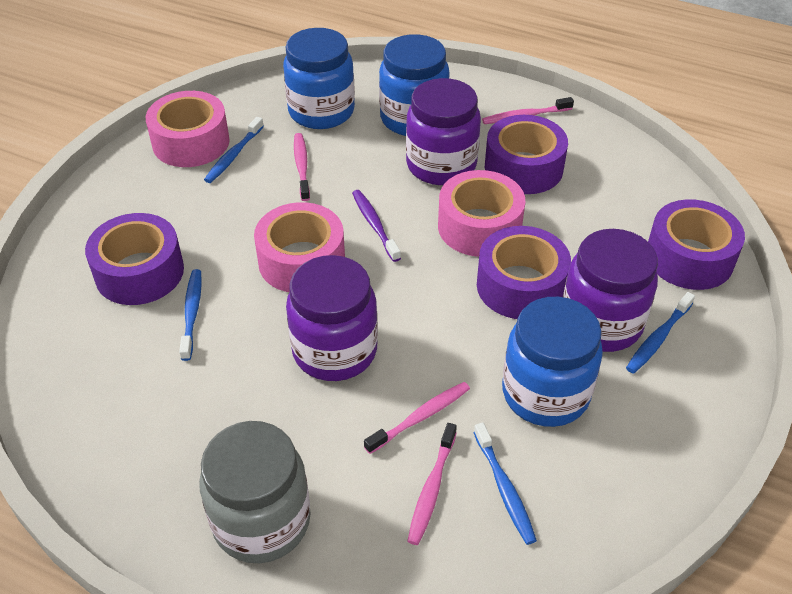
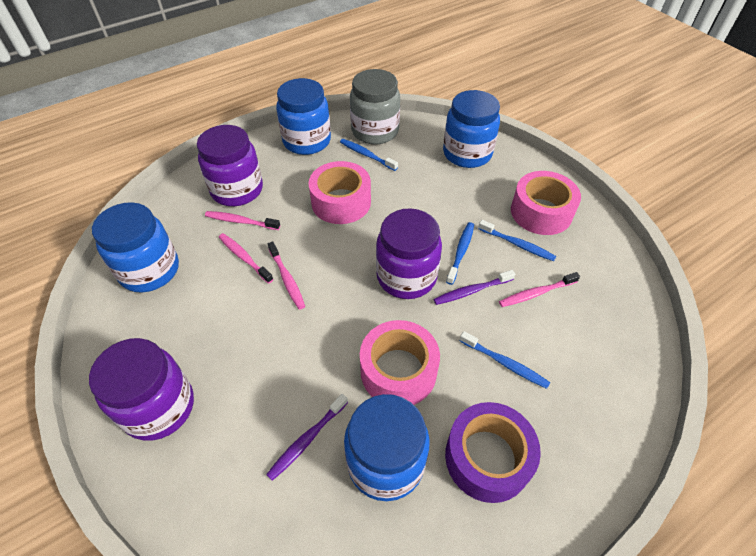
blue jar: 3 -> 4
purple tape: 4 -> 1
purple toothbrush: 1 -> 2

